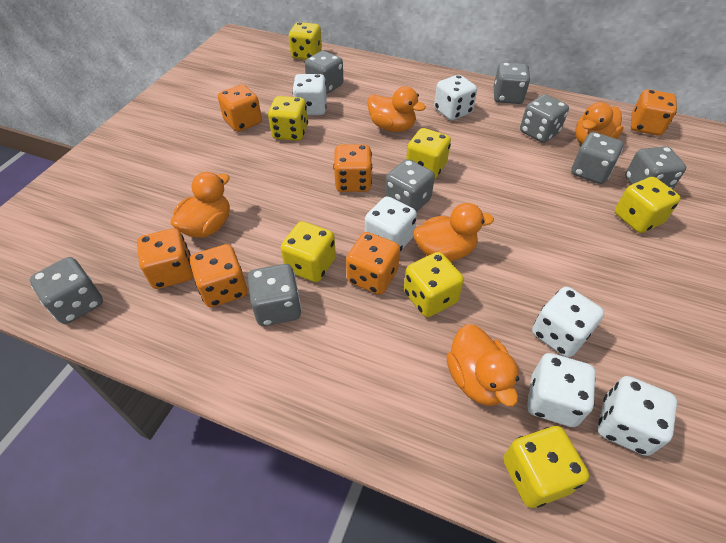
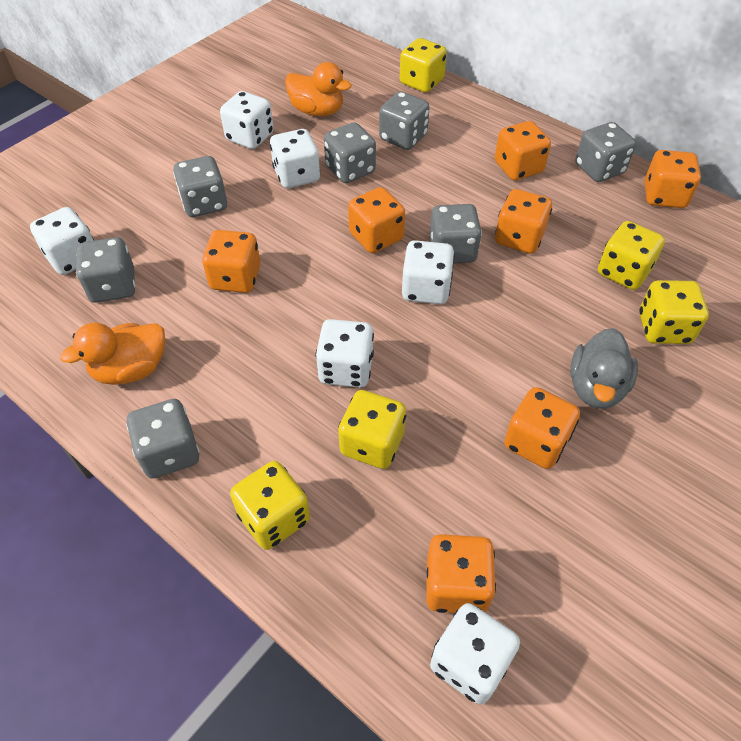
grey dice: 8 -> 7
grey duck: 0 -> 1
orange dice: 6 -> 7
orange duck: 5 -> 2
yellow dice: 7 -> 5

